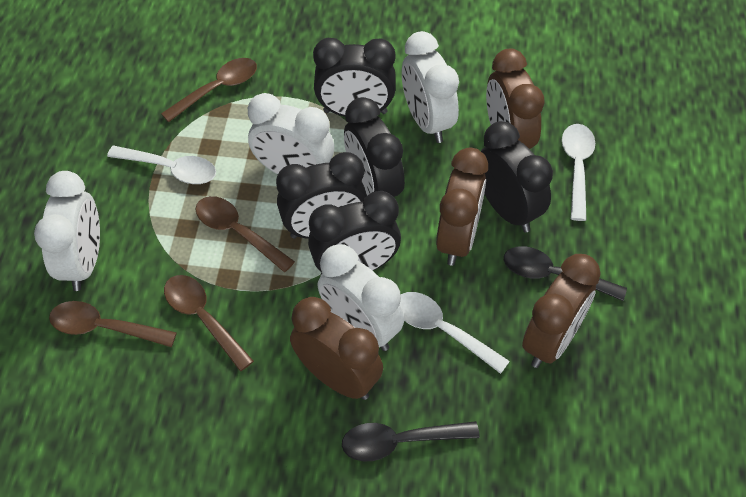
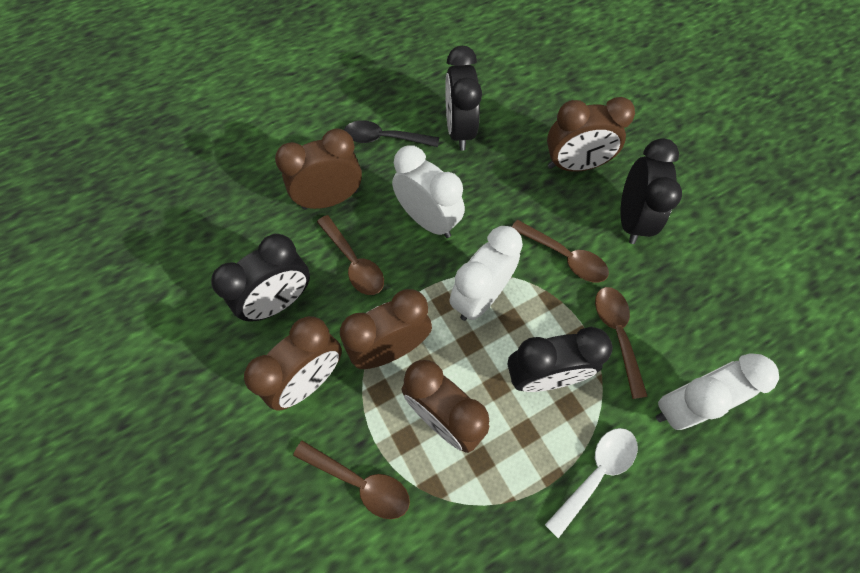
black clock: 5 -> 4
black spoon: 2 -> 1
brown clock: 4 -> 5
white clock: 4 -> 3
white spoon: 3 -> 1

